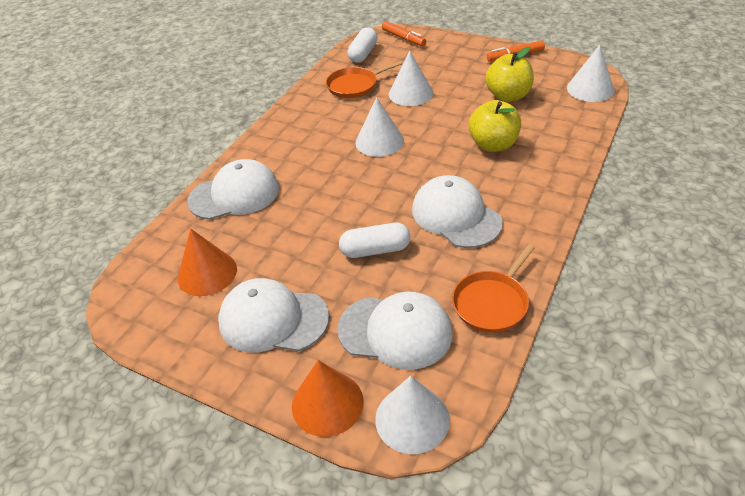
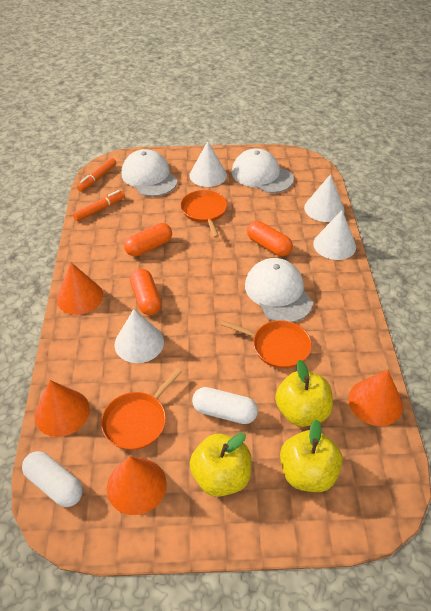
orange capsule: 0 -> 3
orange cone: 2 -> 4
orange pan: 2 -> 3
white cap: 4 -> 3
yellow apple: 2 -> 3

